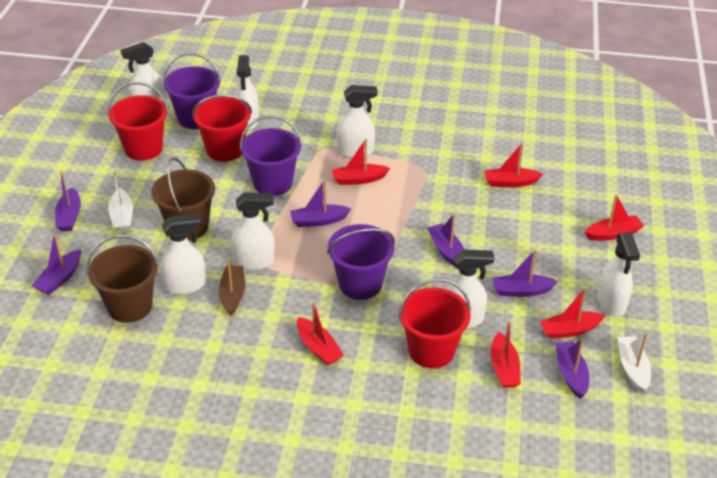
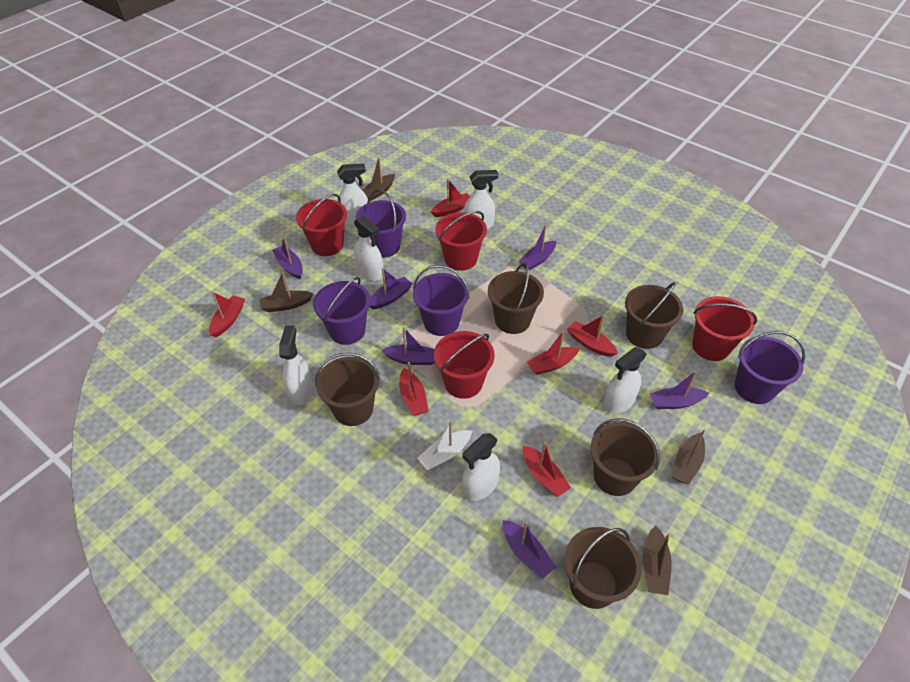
brown boat: 1 -> 4
brown bucket: 2 -> 5
purple bucket: 3 -> 4
red bucket: 3 -> 4
white boat: 2 -> 1
white spray bottle: 7 -> 6

